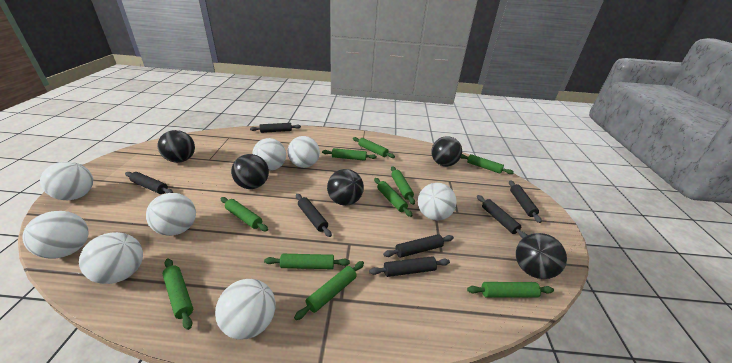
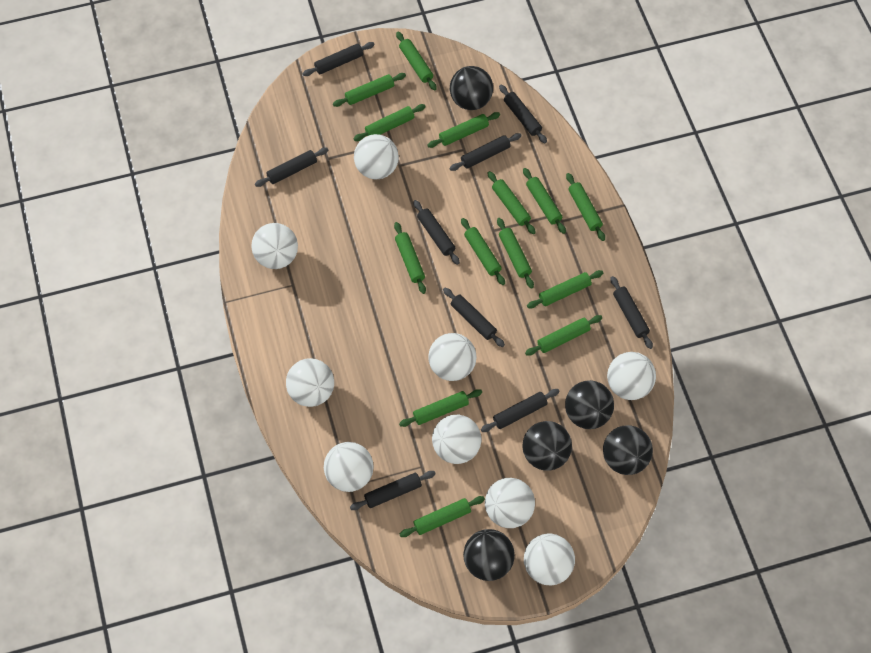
black rolling pin: 7 -> 9
green rolling pin: 10 -> 14
white ball: 8 -> 9

